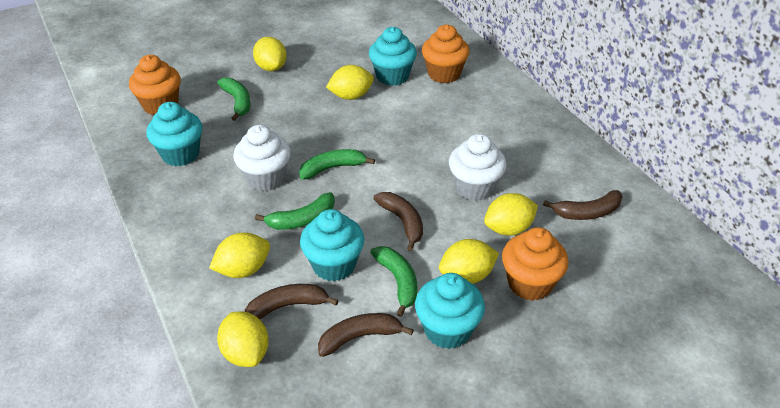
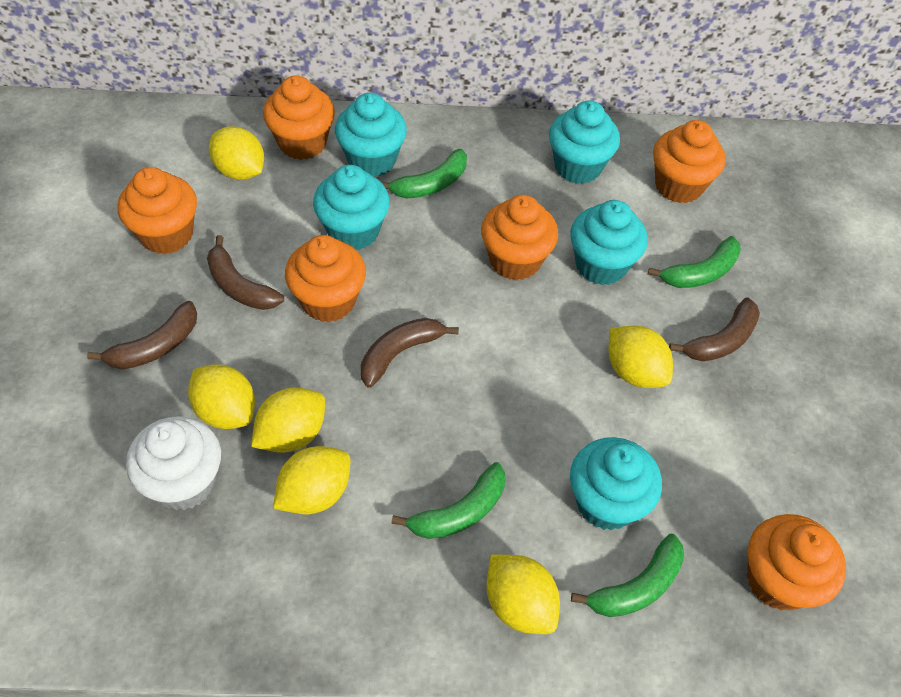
orange cupcake: 3 -> 6
turquoise cupcake: 4 -> 5
white cupcake: 2 -> 1

